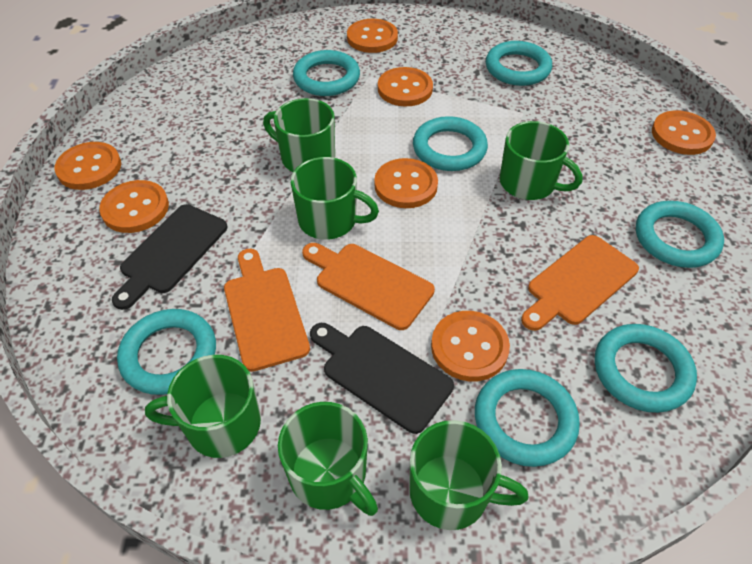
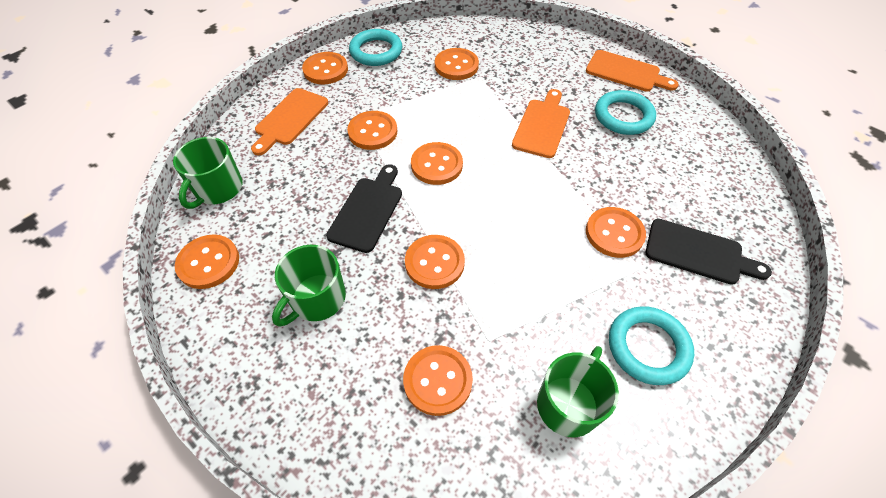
green mug: 6 -> 3
orange button: 7 -> 8
turquoise ring: 7 -> 3

